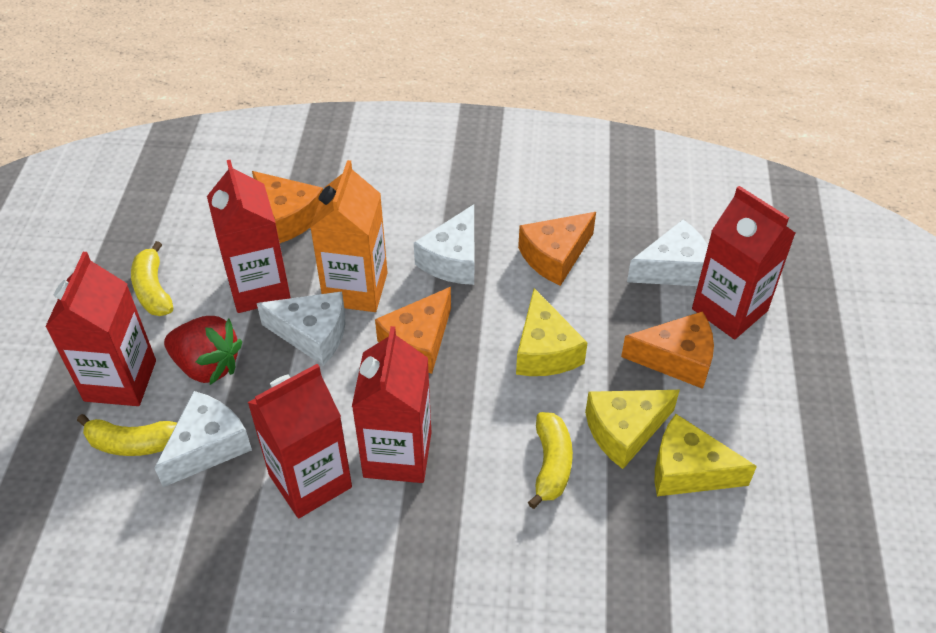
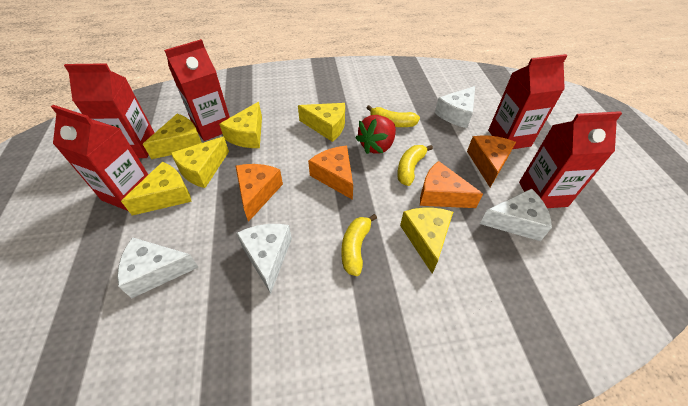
orange carton: 1 -> 0
yellow cheese: 3 -> 6

